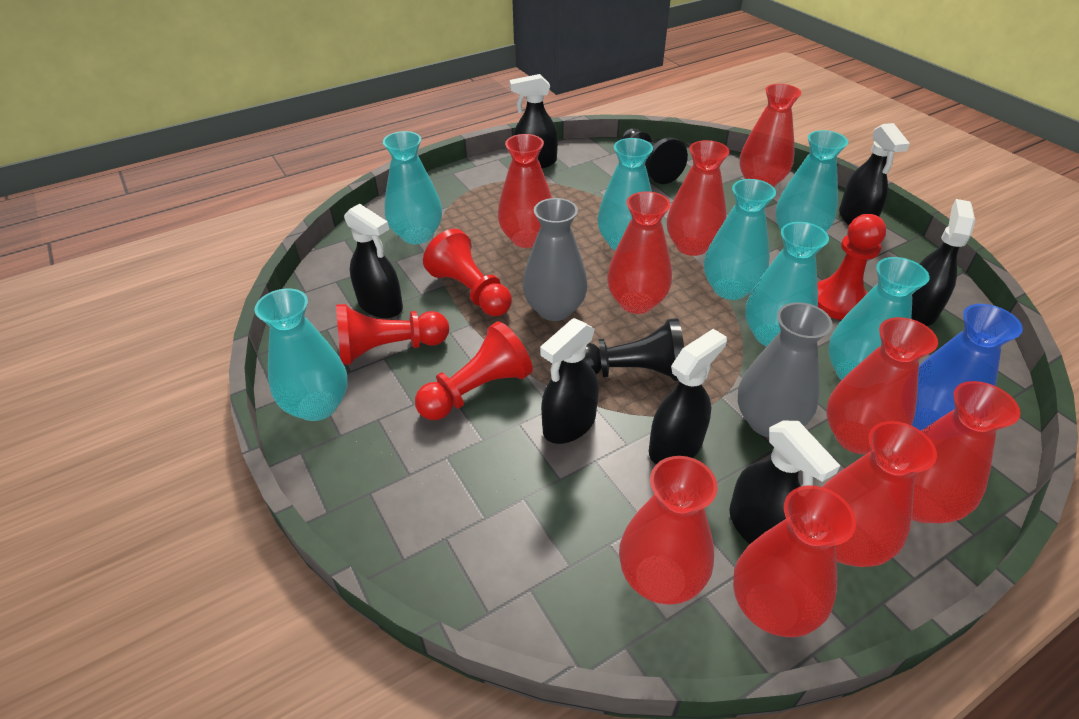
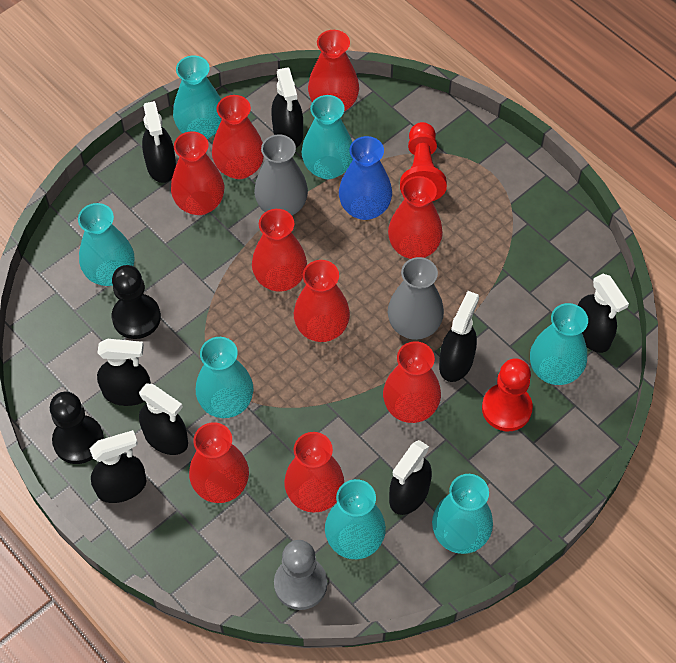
black spray bottle: 7 -> 8
grey pawn: 0 -> 1
red pawn: 4 -> 2

